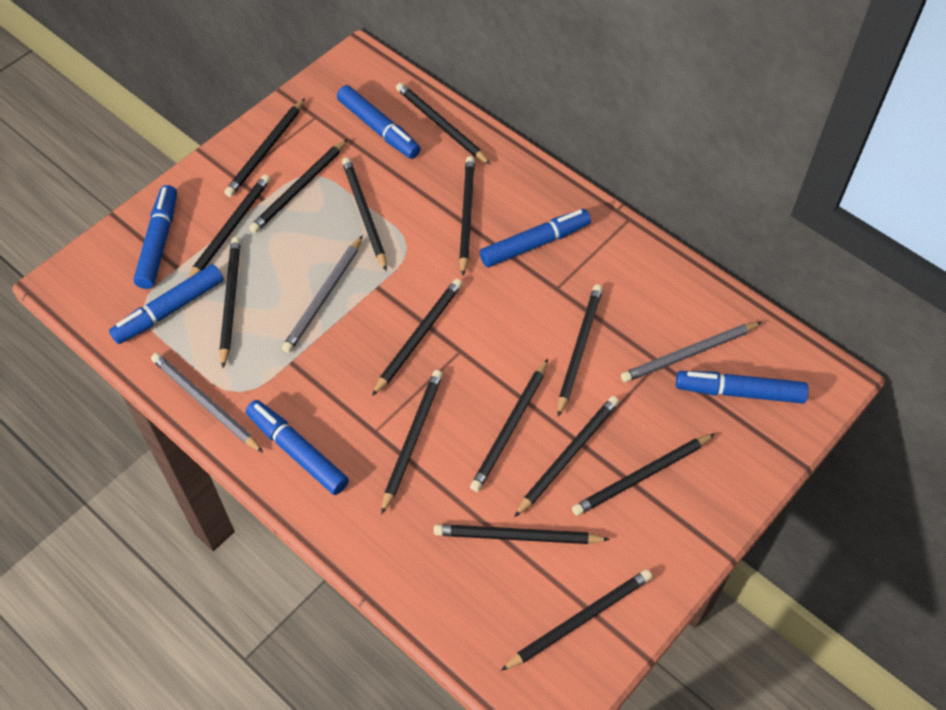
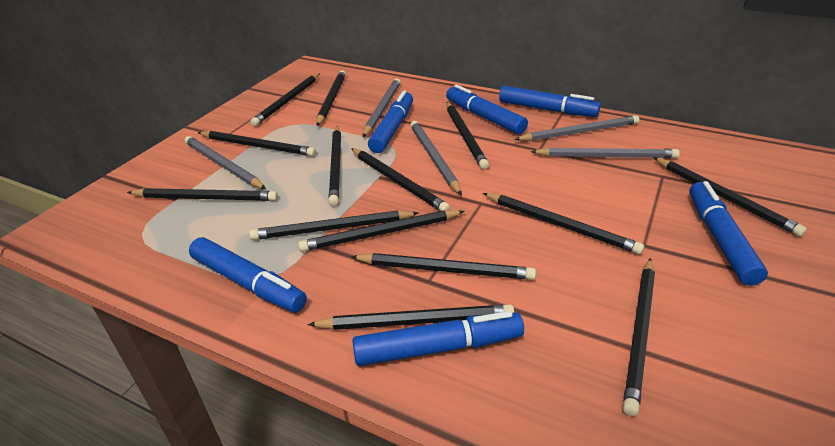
black pencil: 15 -> 14
grey pencil: 3 -> 5

